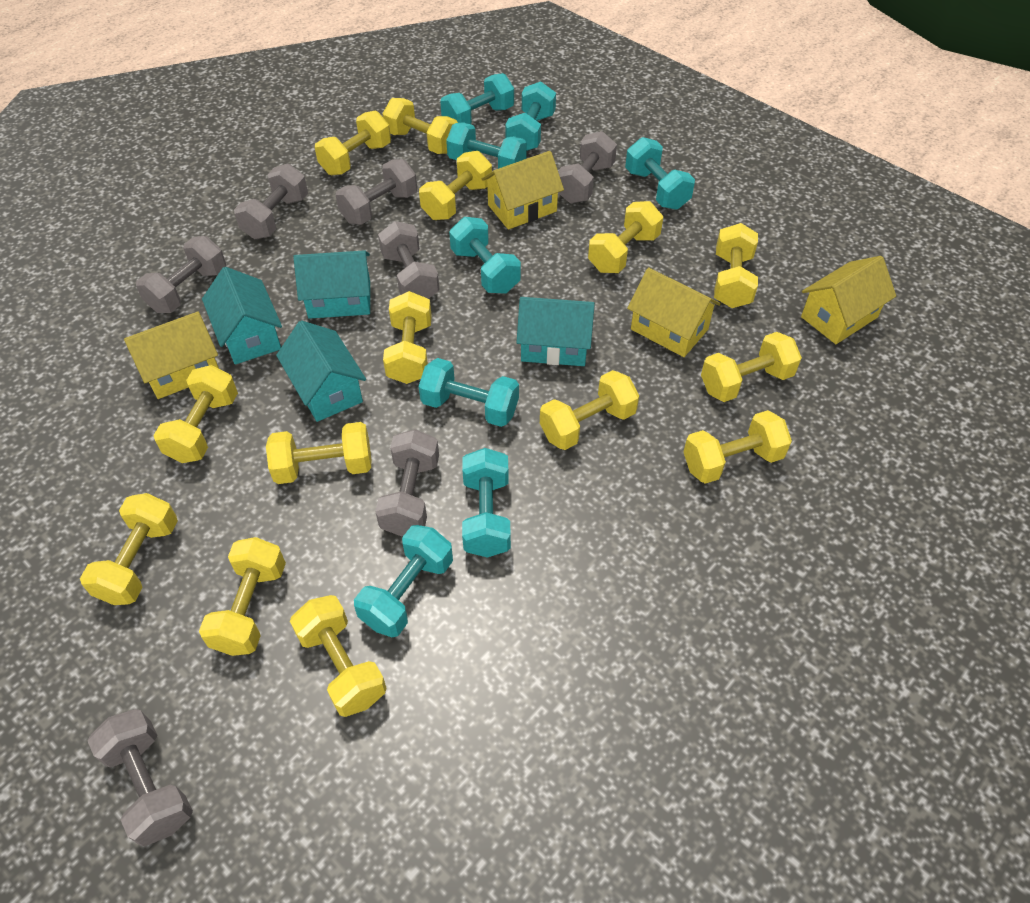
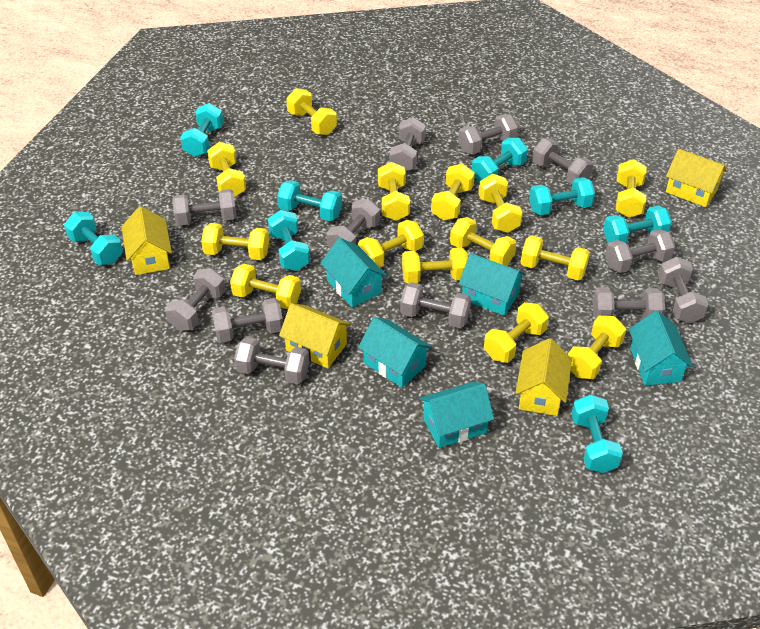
grey dumbbell: 7 -> 12
turquoise house: 4 -> 5

